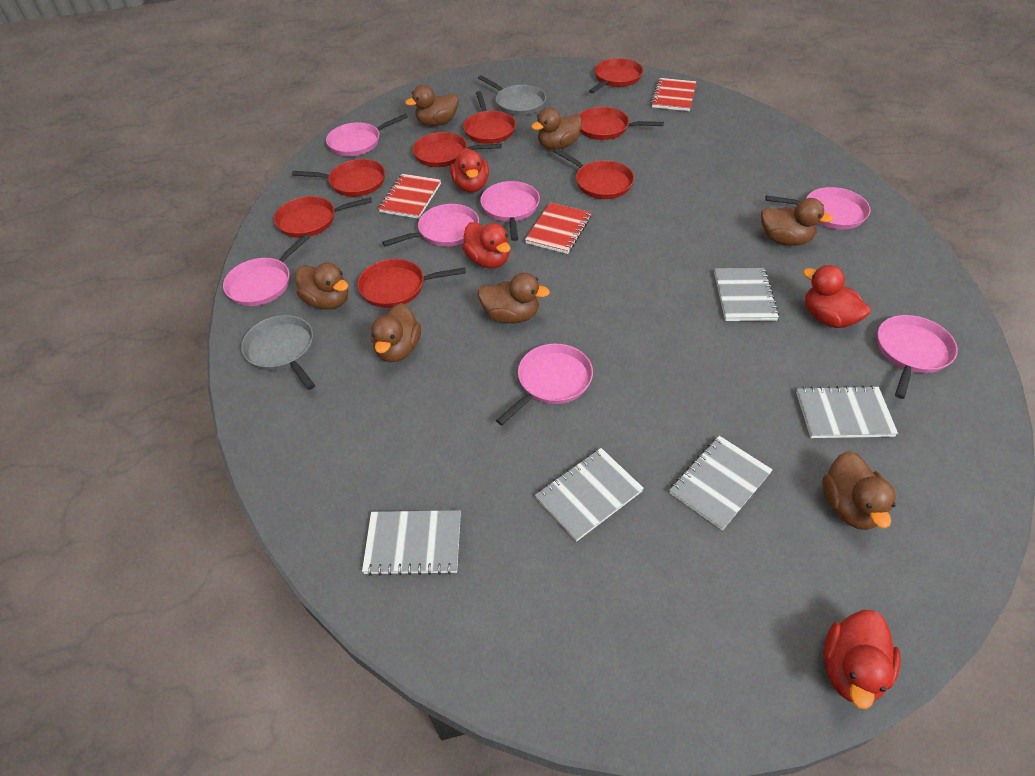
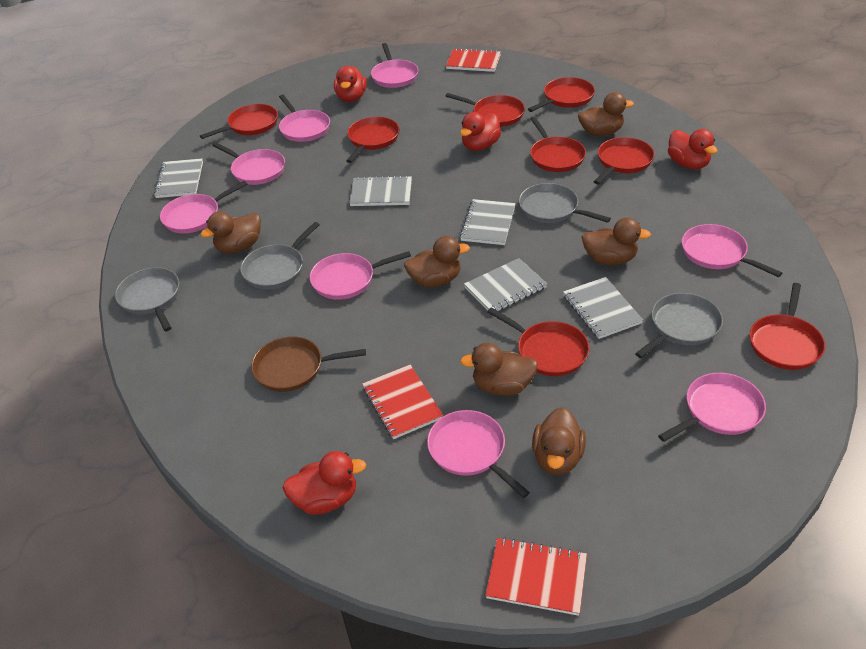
brown duck: 7 -> 6
brown pan: 0 -> 1
grey pan: 2 -> 4
pink pan: 7 -> 8

